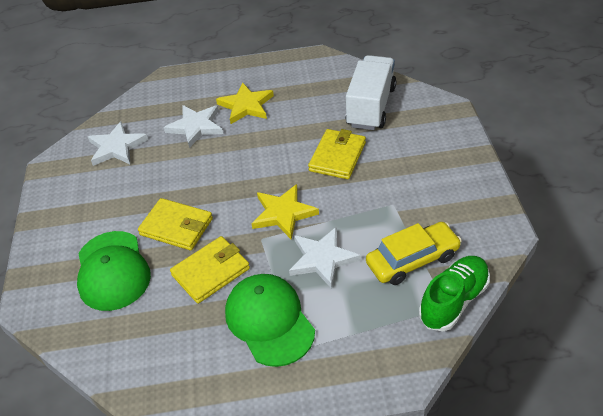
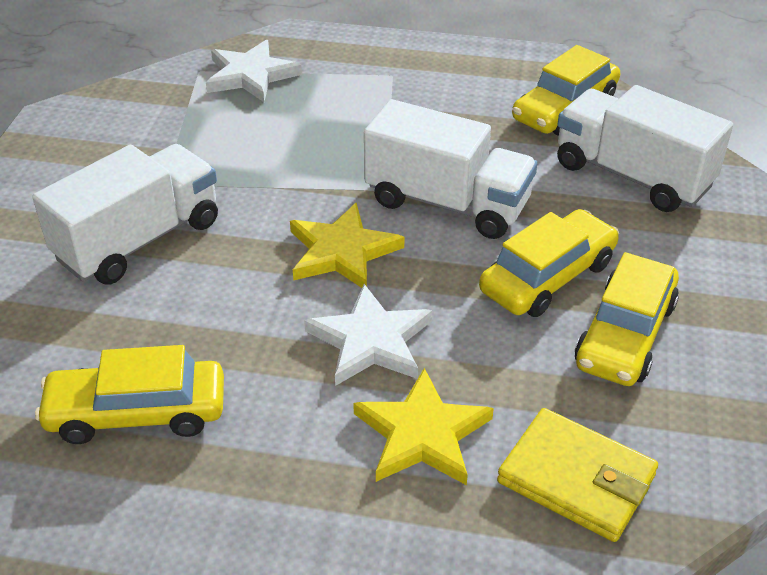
green cap: 2 -> 0
green shoe: 1 -> 0
white star: 3 -> 2
white truck: 1 -> 3
yellow car: 1 -> 4
yellow wallet: 3 -> 1

